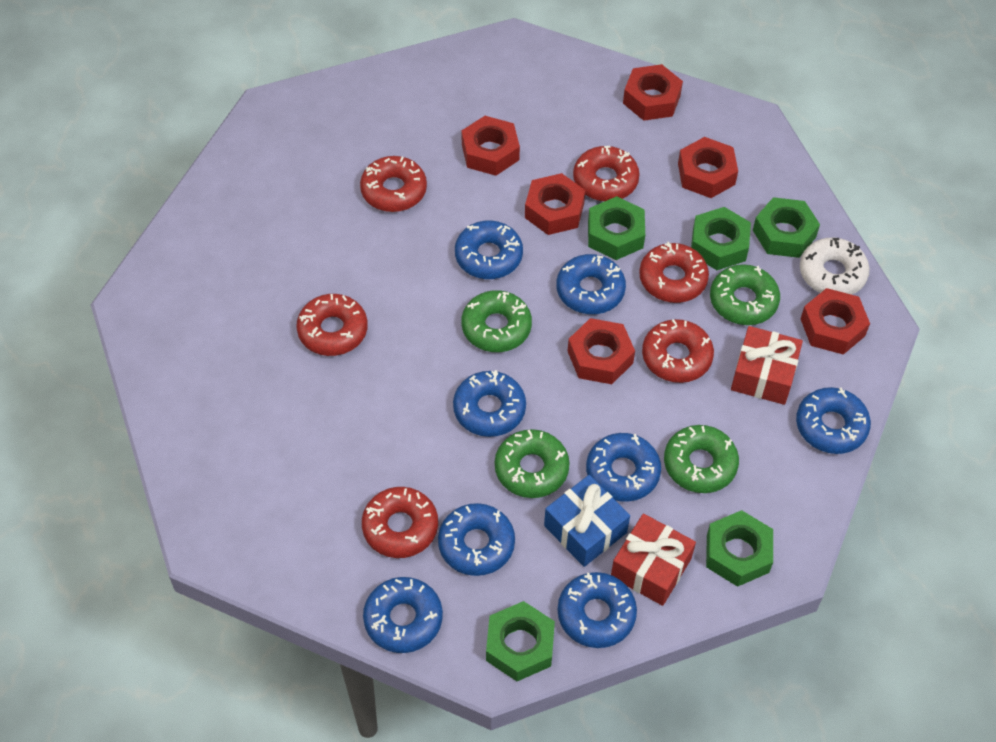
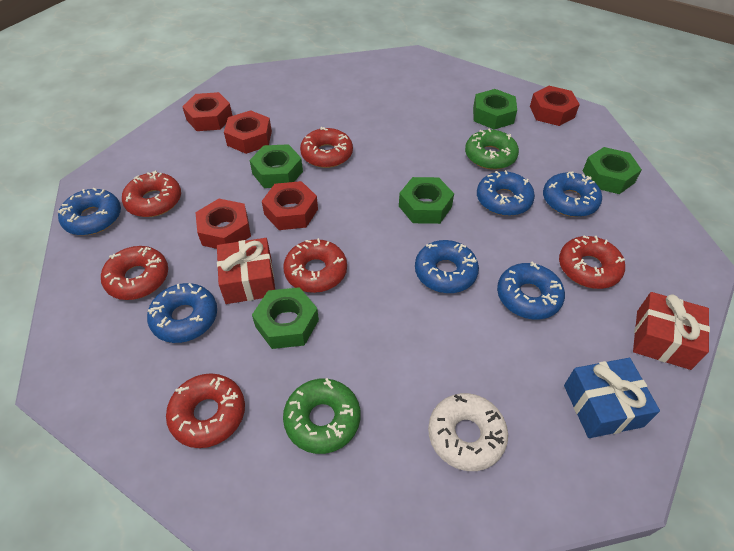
blue donut: 8 -> 6
green donut: 4 -> 2
red nut: 6 -> 5

